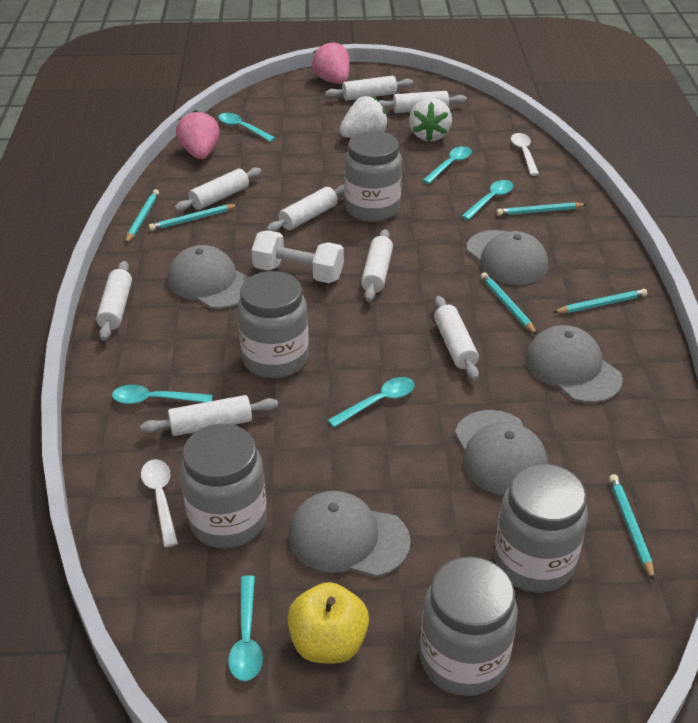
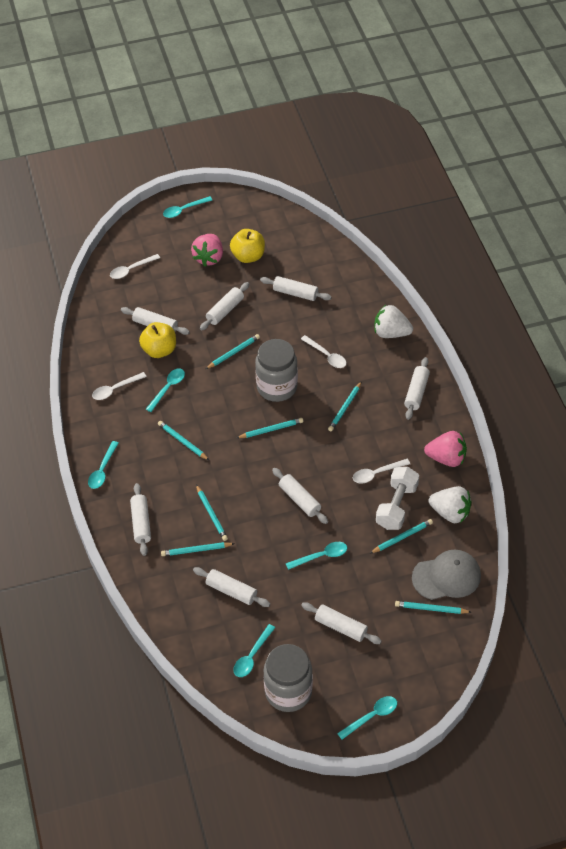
grey cap: 5 -> 1
grey jar: 5 -> 2
turquoise pencil: 6 -> 8
white spoon: 2 -> 4
yellow apple: 1 -> 2

